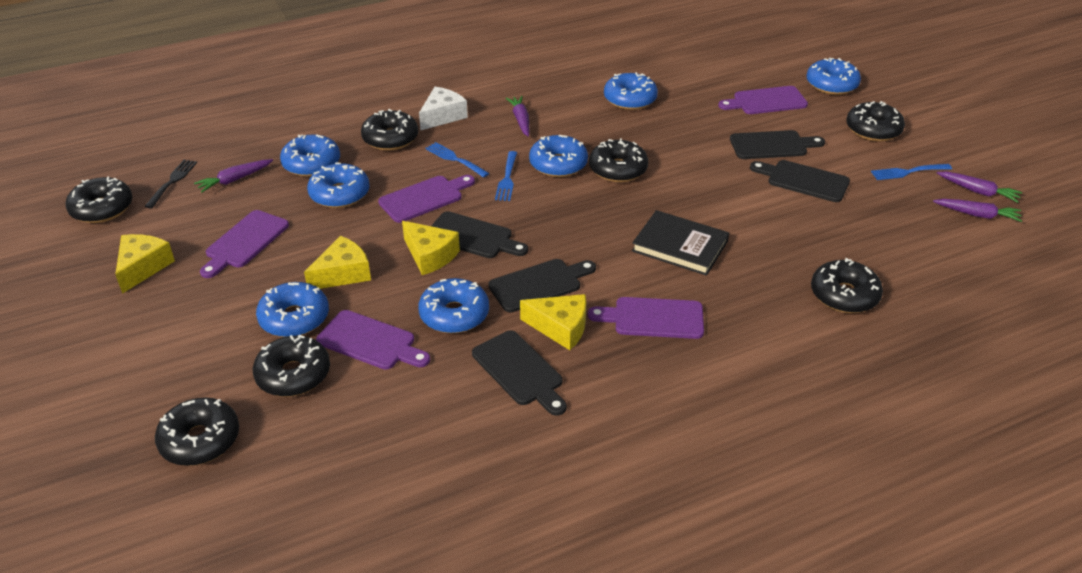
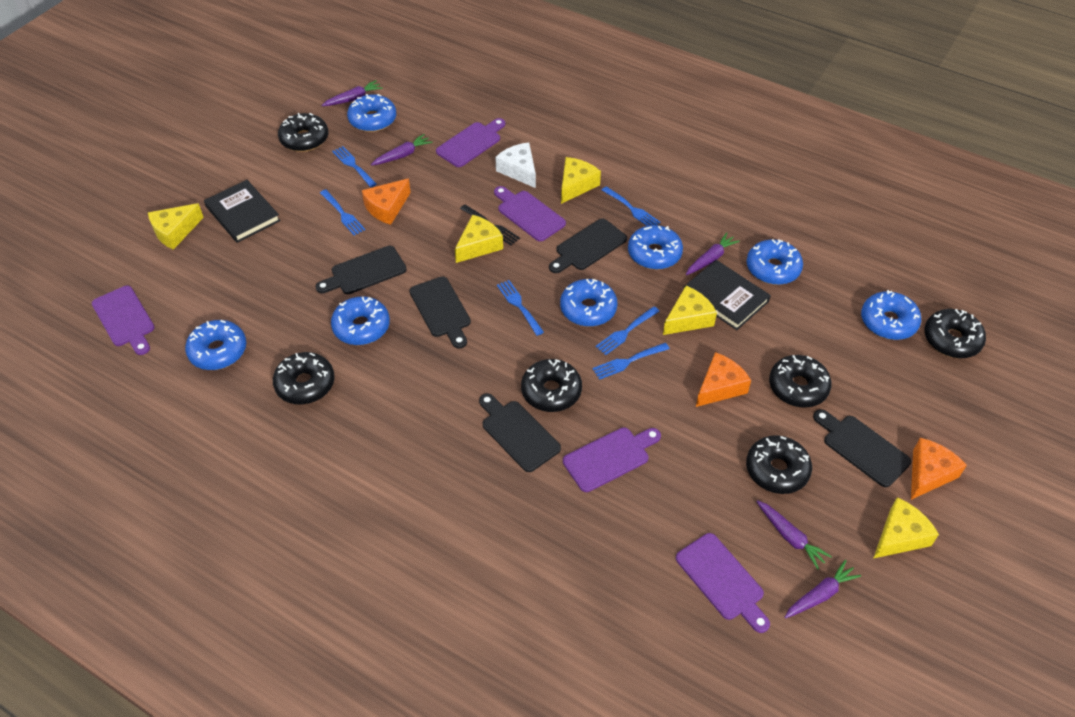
black book: 1 -> 2
black donut: 7 -> 6
blue fork: 3 -> 6
orange cheese: 0 -> 3
purple carrot: 4 -> 5
yellow cheese: 4 -> 5

